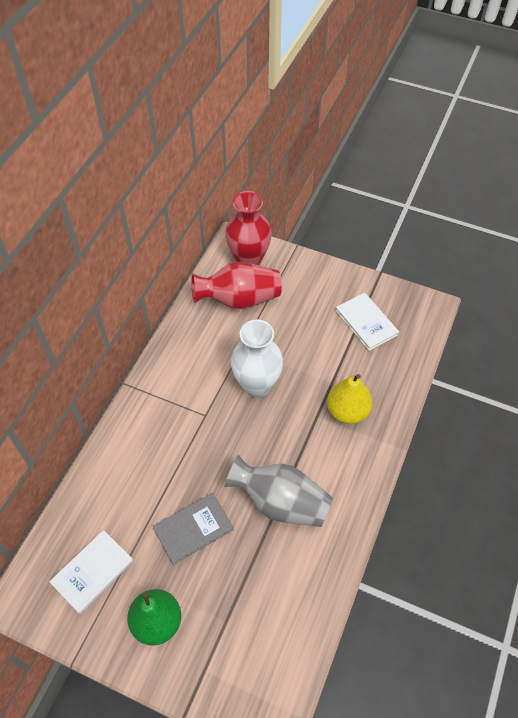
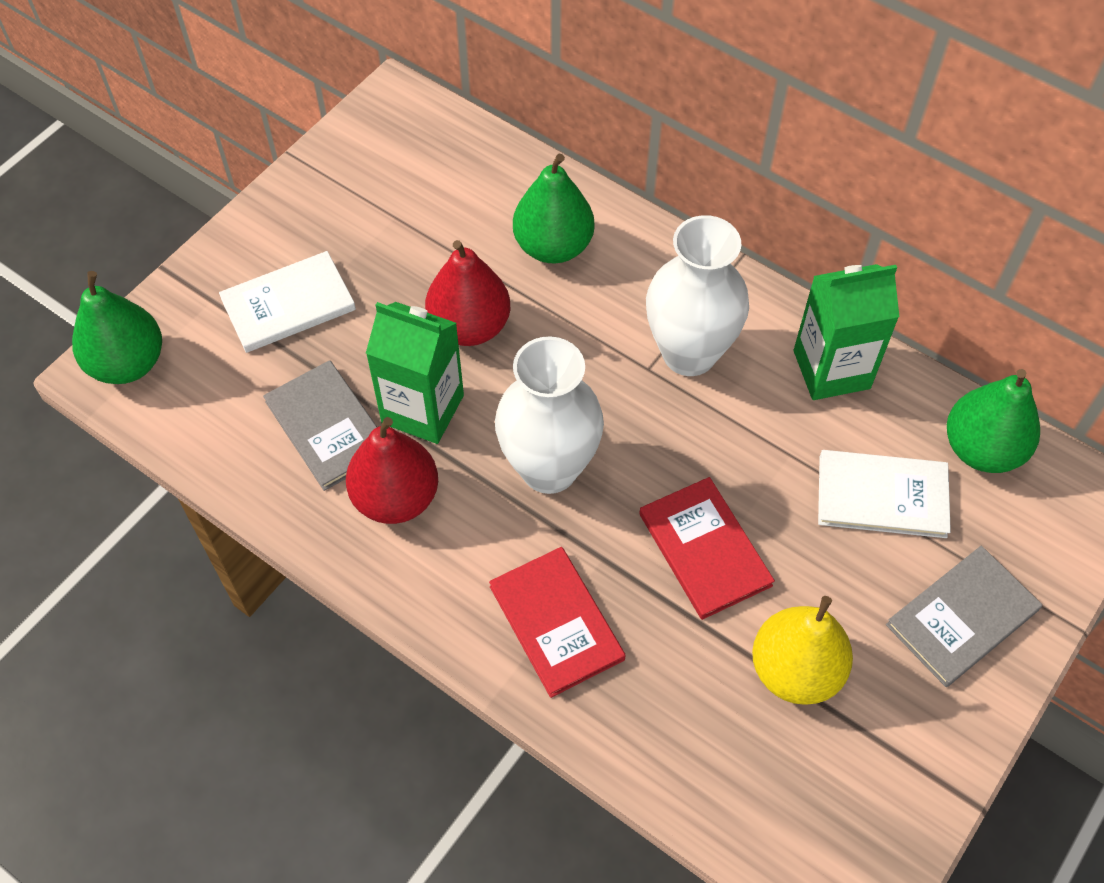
green carton: 0 -> 2
green pear: 1 -> 3
grey book: 1 -> 2
grey vase: 1 -> 0
red book: 0 -> 2
red pear: 0 -> 2
red vase: 2 -> 0
white vase: 1 -> 2

